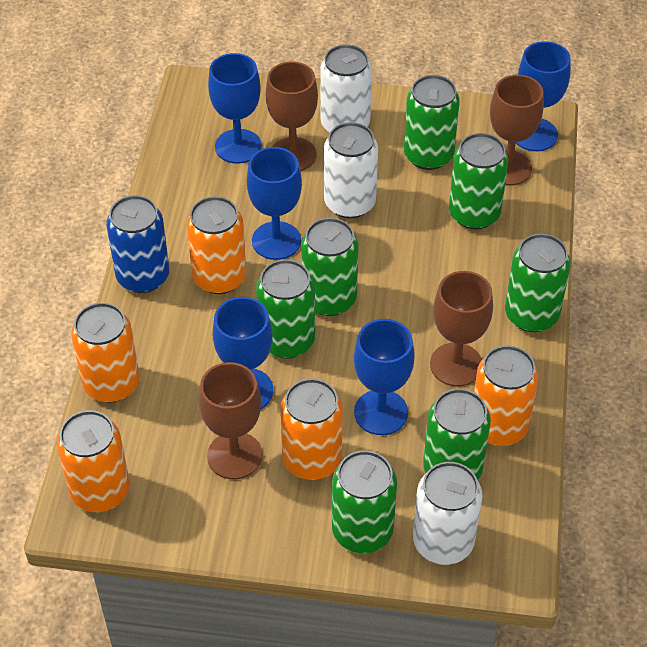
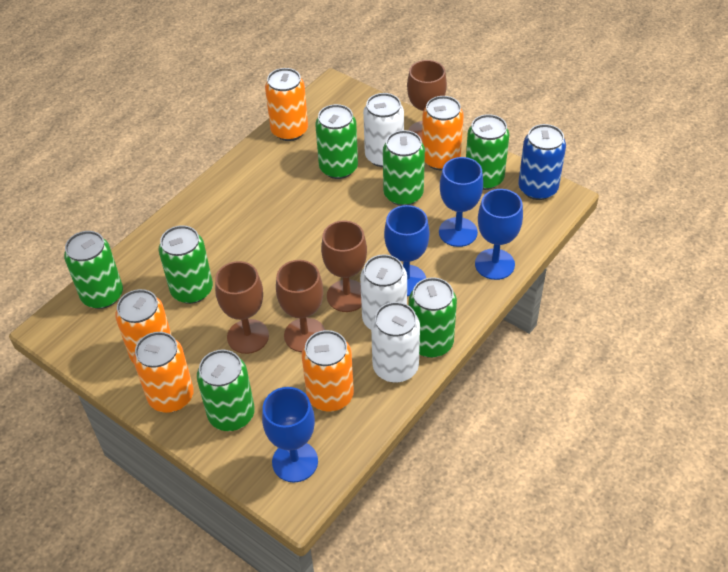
blue goblet: 5 -> 4

